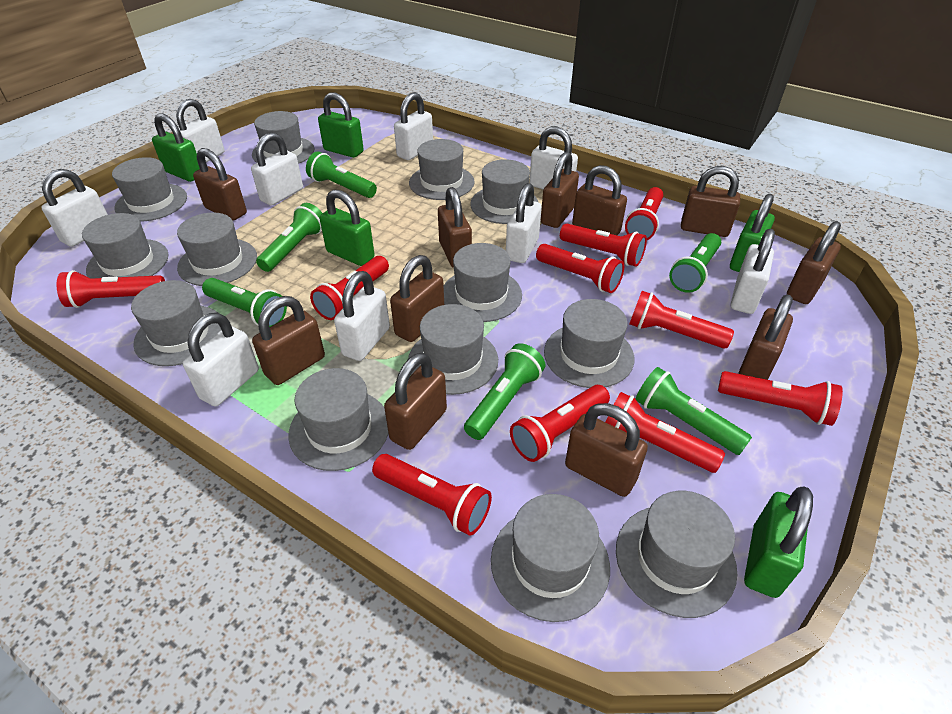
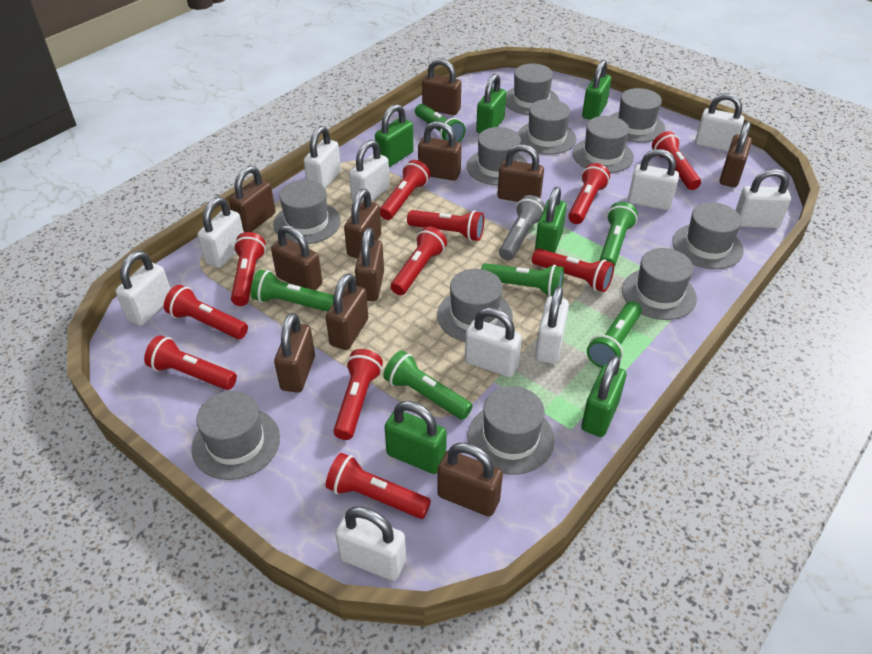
green padlock: 5 -> 6
grey flashlight: 0 -> 1
grey hat: 13 -> 11
red flashlight: 10 -> 11
white padlock: 9 -> 10

